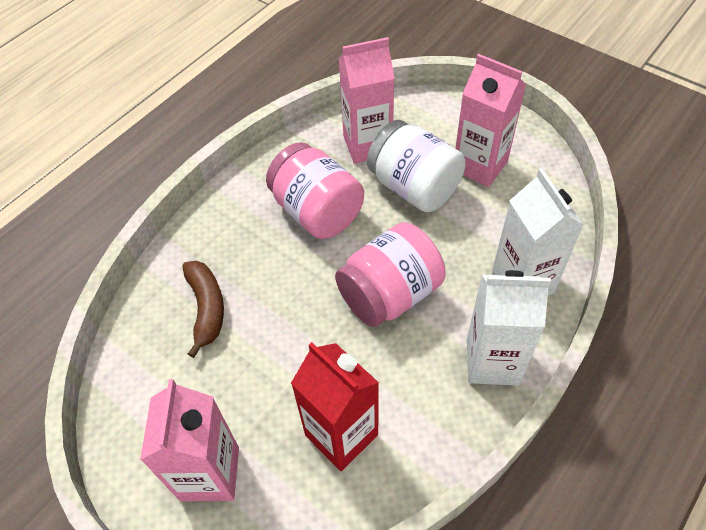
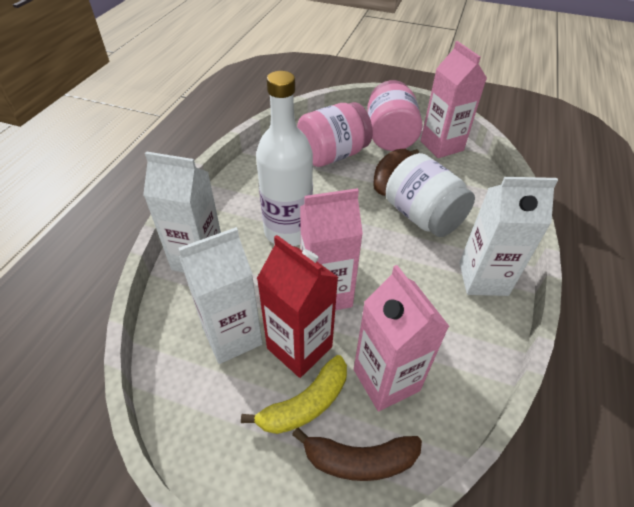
brown banana: 1 -> 2
white bottle: 0 -> 1
white carton: 2 -> 3
yellow banana: 0 -> 1

